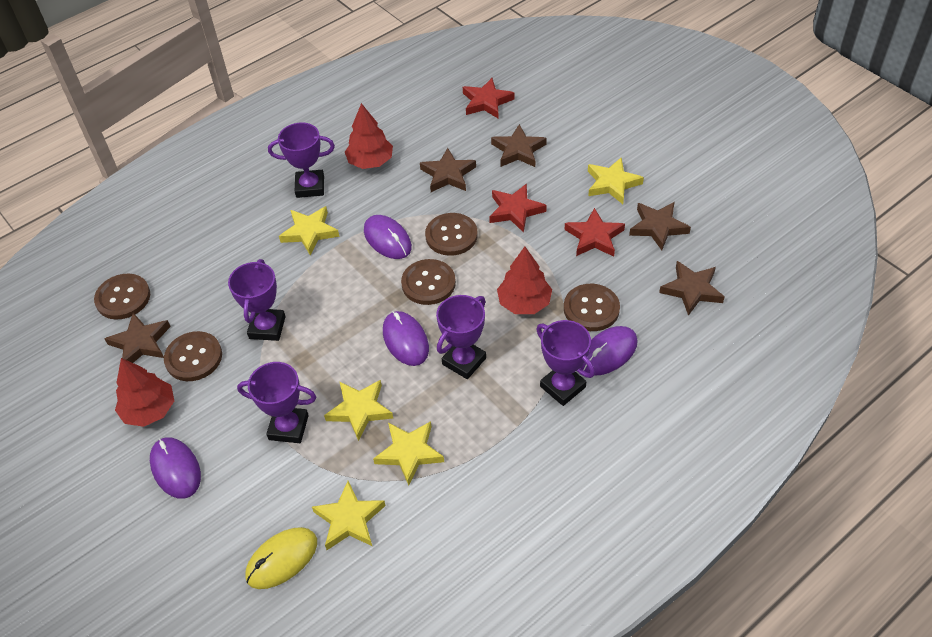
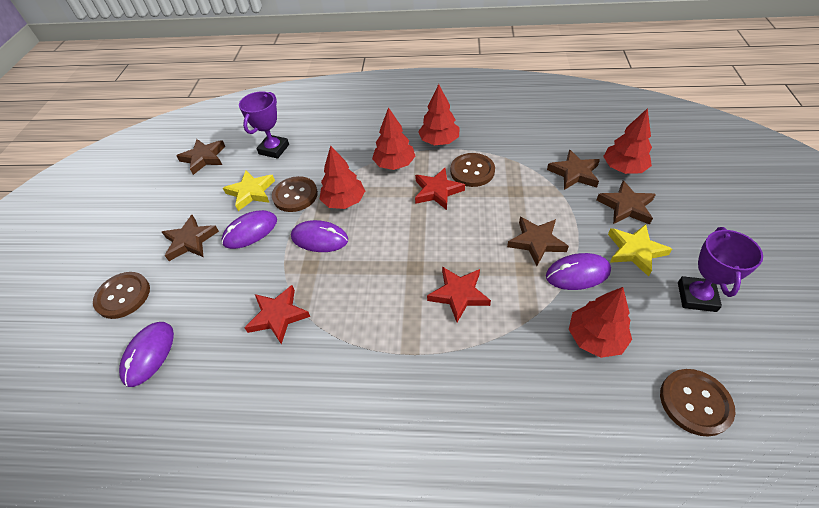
brown button: 5 -> 4
purple trophy: 5 -> 2
red tree: 3 -> 5
yellow mouse: 1 -> 0
yellow star: 5 -> 2

